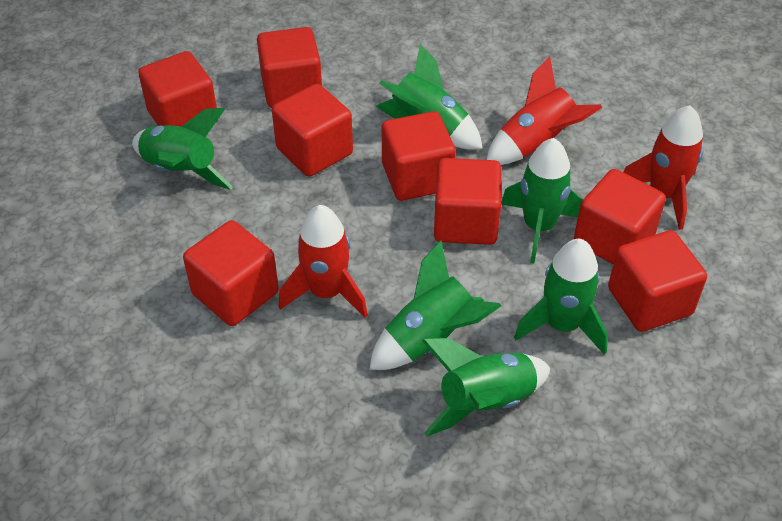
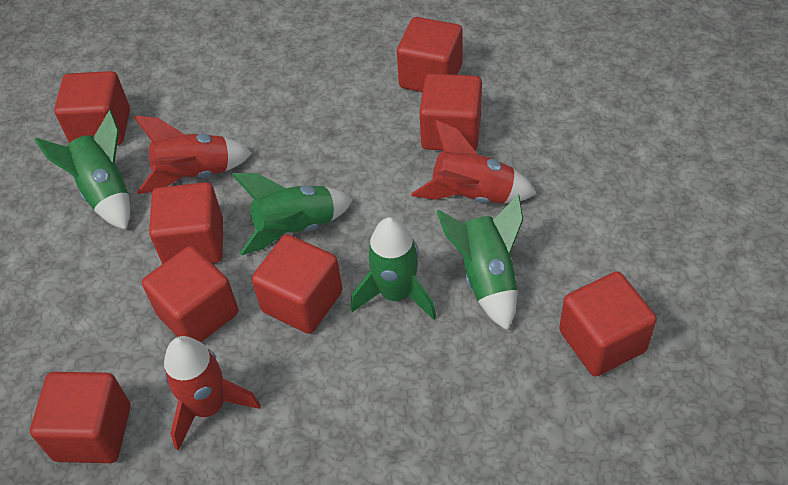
green rocket: 6 -> 4

